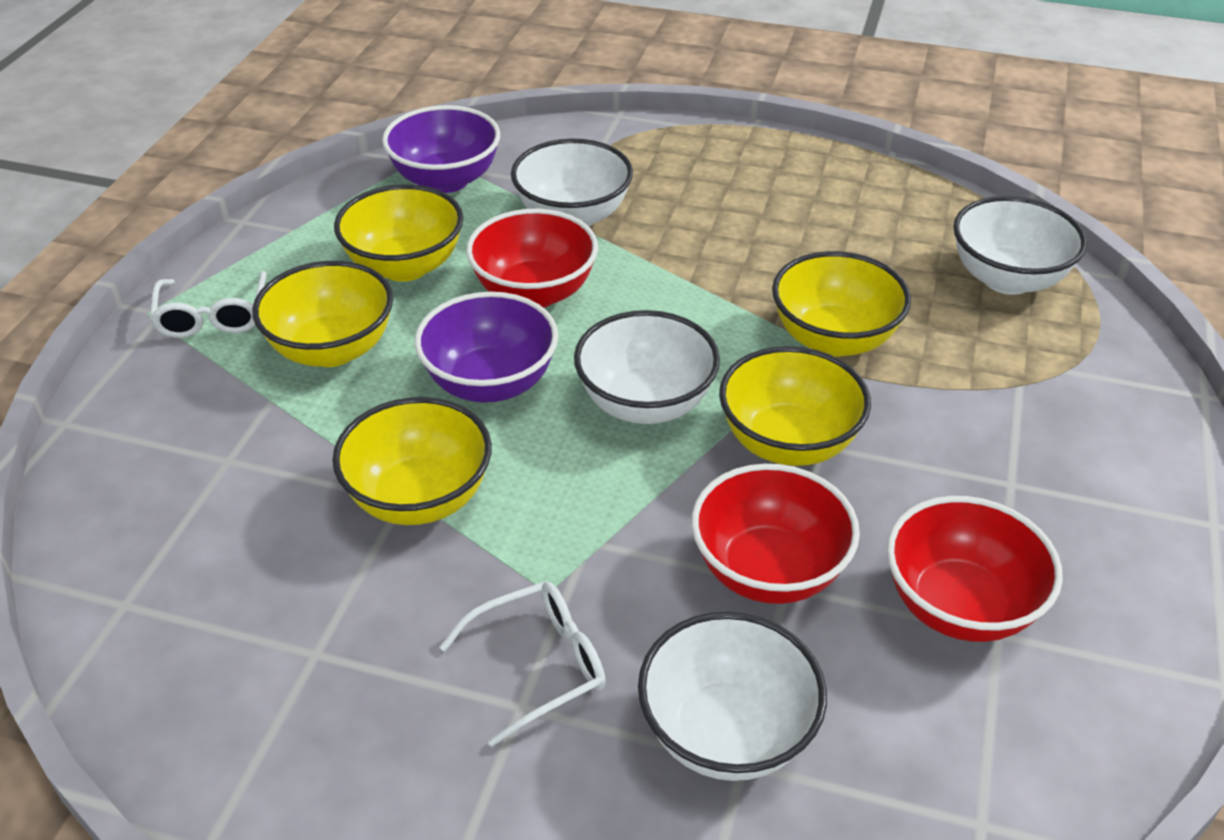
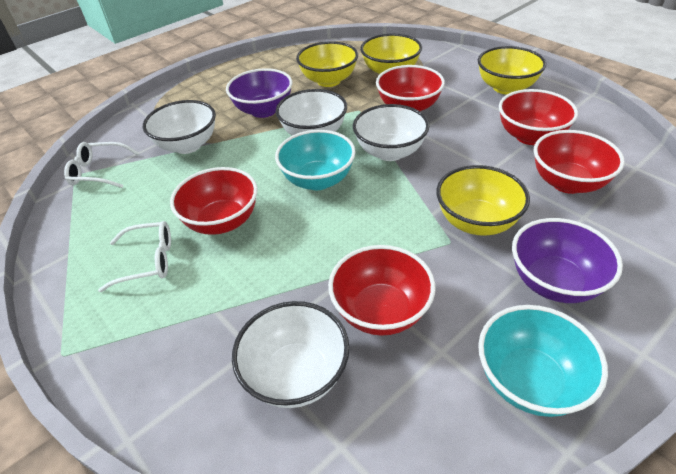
red bowl: 3 -> 5
turquoise bowl: 0 -> 2
yellow bowl: 5 -> 4

